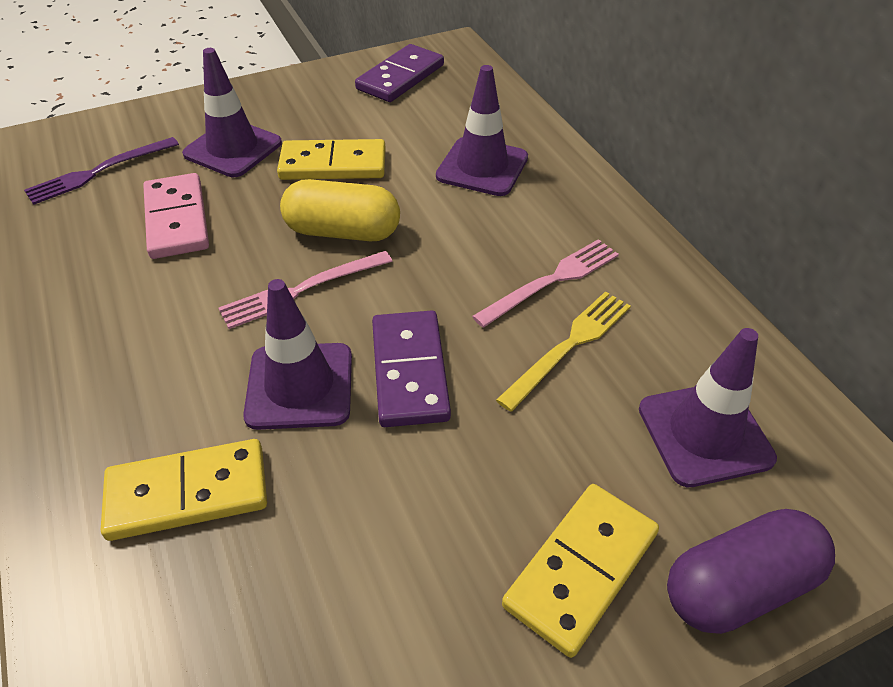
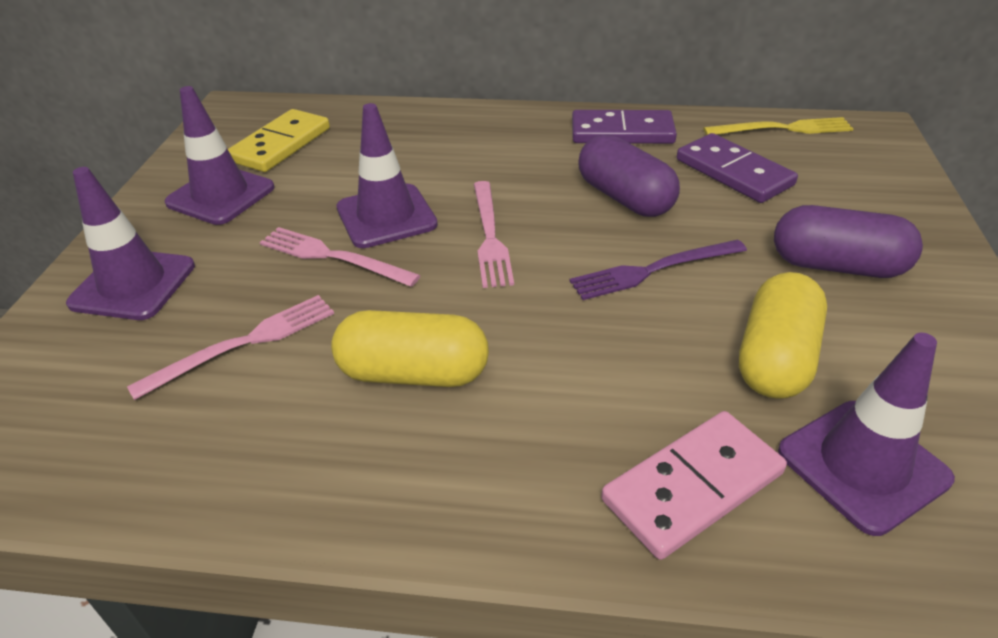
pink fork: 2 -> 3
purple capsule: 1 -> 2
yellow capsule: 1 -> 2
yellow domino: 3 -> 1

